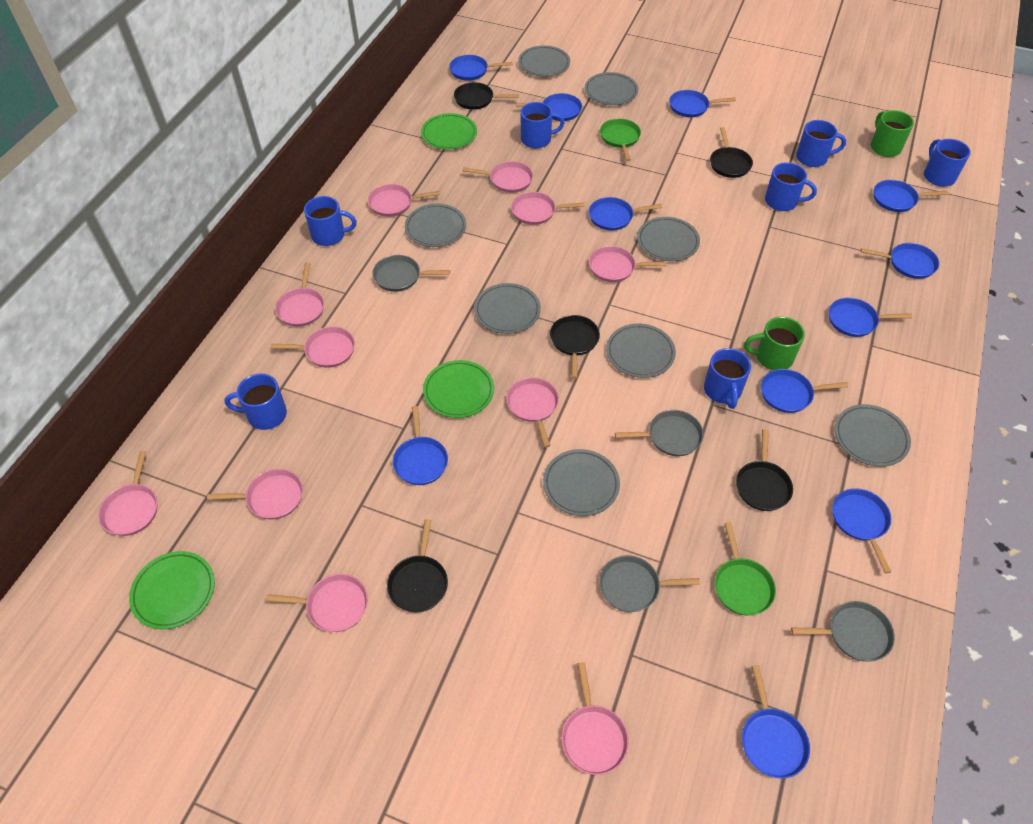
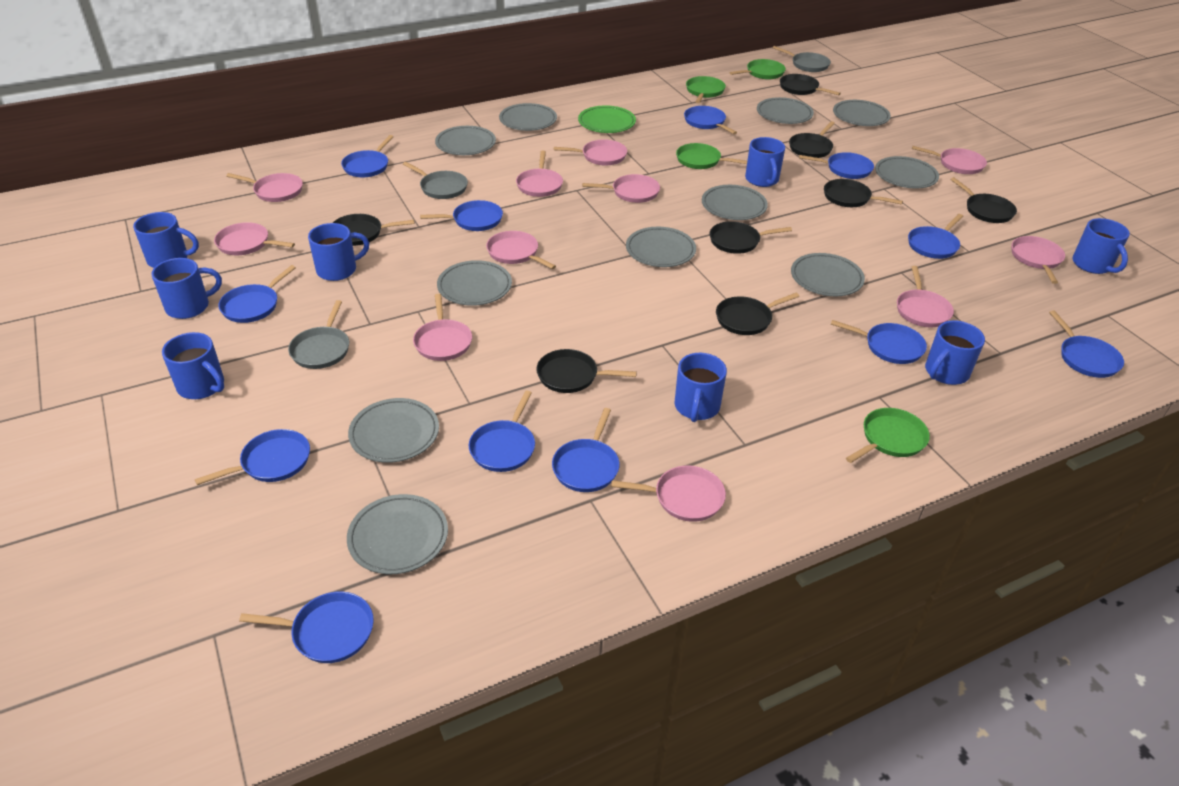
black pan: 5 -> 8
blue mug: 7 -> 8
blue pan: 11 -> 12
green mug: 2 -> 0
green pan: 2 -> 4
green plate: 3 -> 1
grey pan: 4 -> 3
grey plate: 8 -> 11

